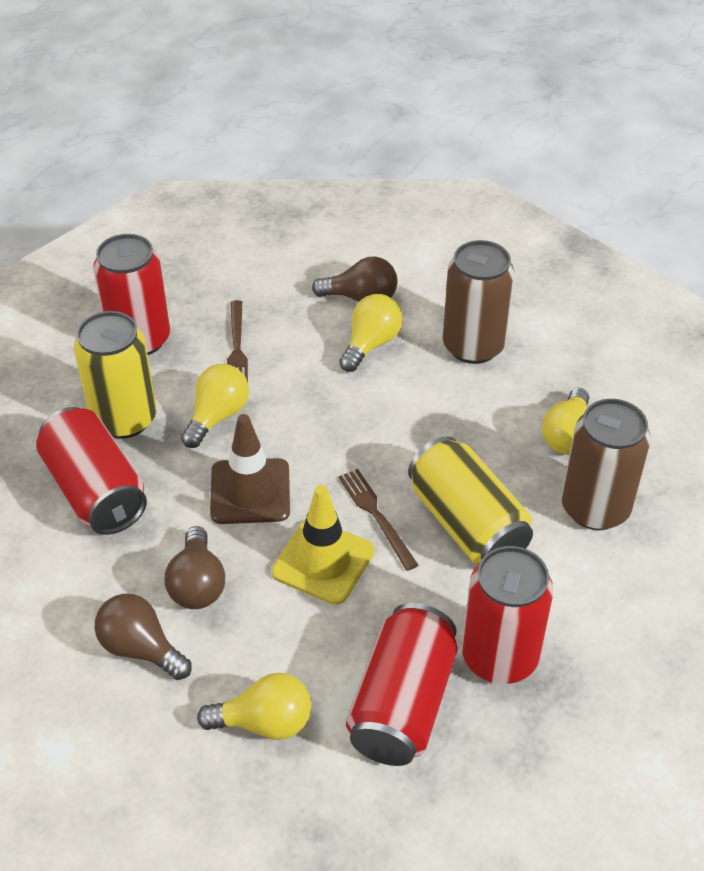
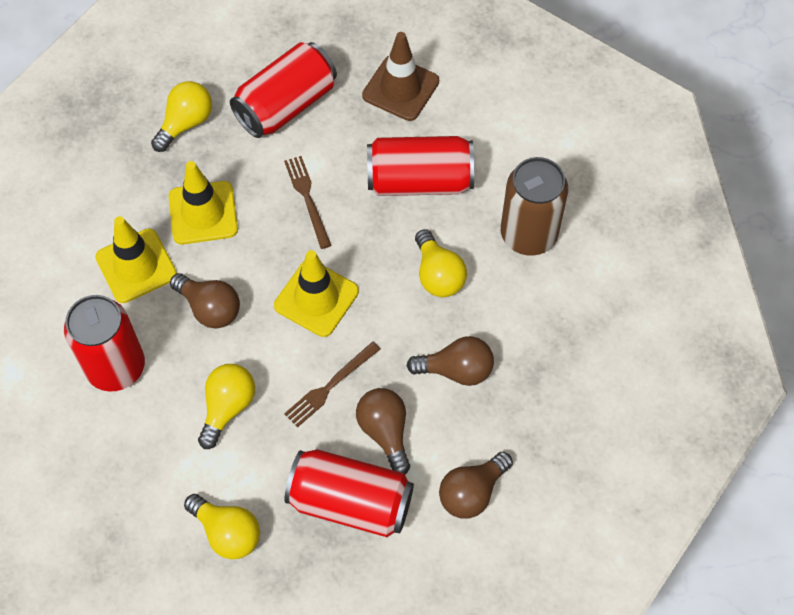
brown can: 2 -> 1
brown light bulb: 3 -> 4
yellow can: 2 -> 0
yellow traffic cone: 1 -> 3

